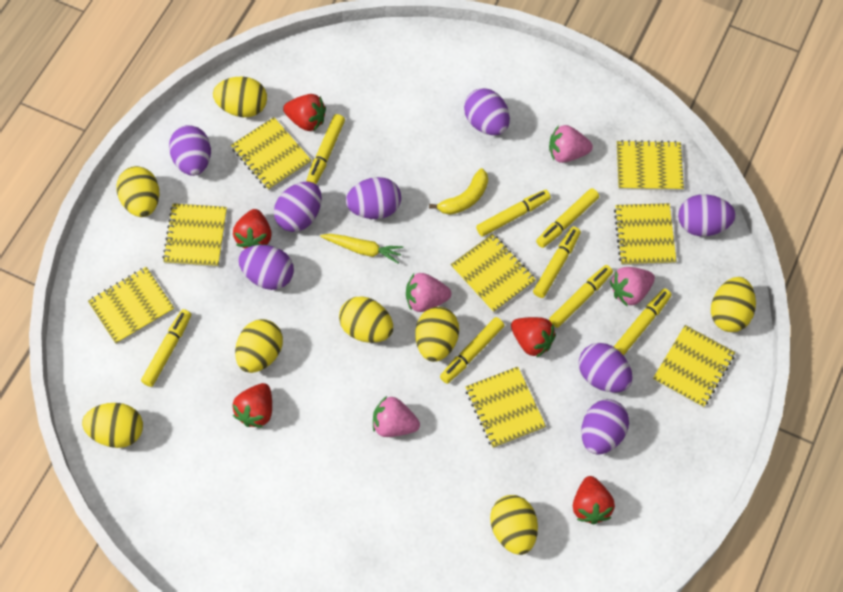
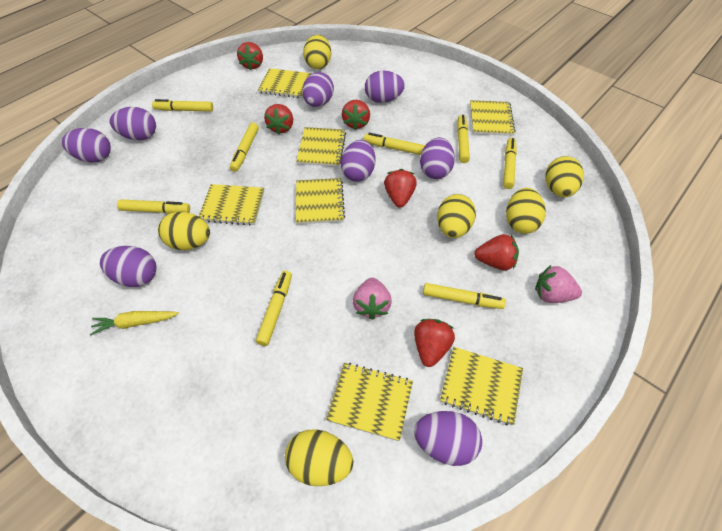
pink strawberry: 4 -> 2
red strawberry: 5 -> 6
yellow banana: 1 -> 0
yellow egg: 8 -> 6
yellow notebook: 8 -> 7

